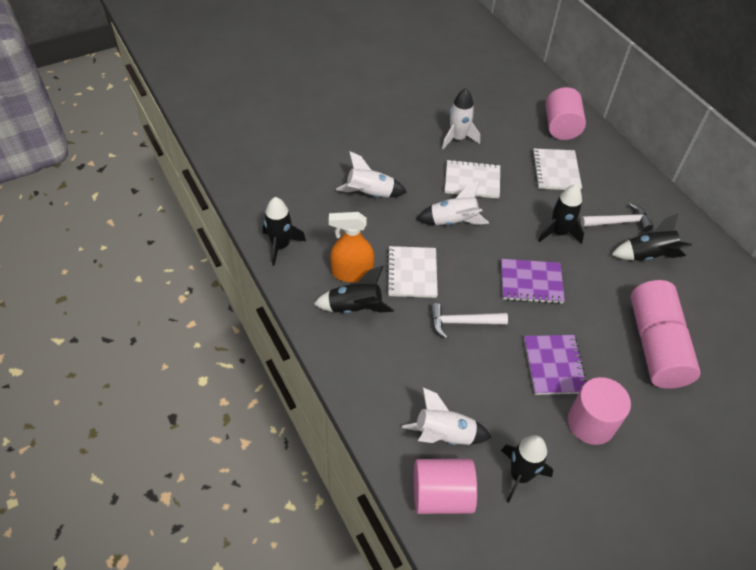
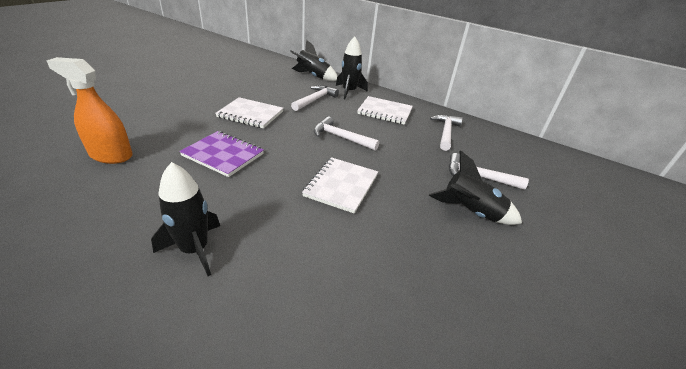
black rocket: 5 -> 4
pink cylinder: 5 -> 0
purple notebook: 2 -> 1
white hammer: 2 -> 4
white rocket: 4 -> 0

